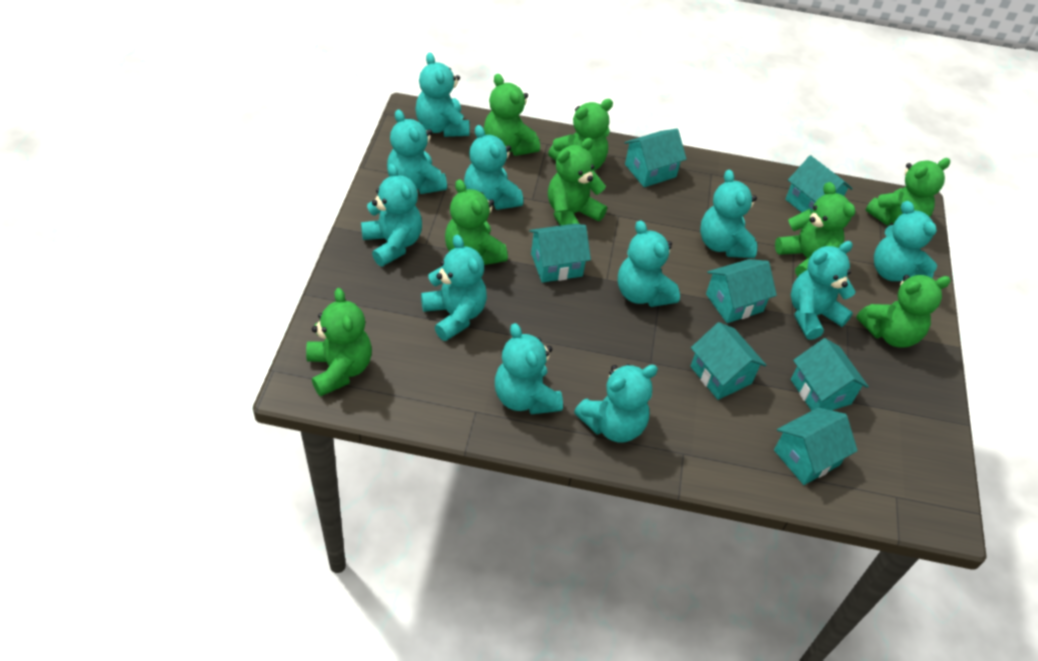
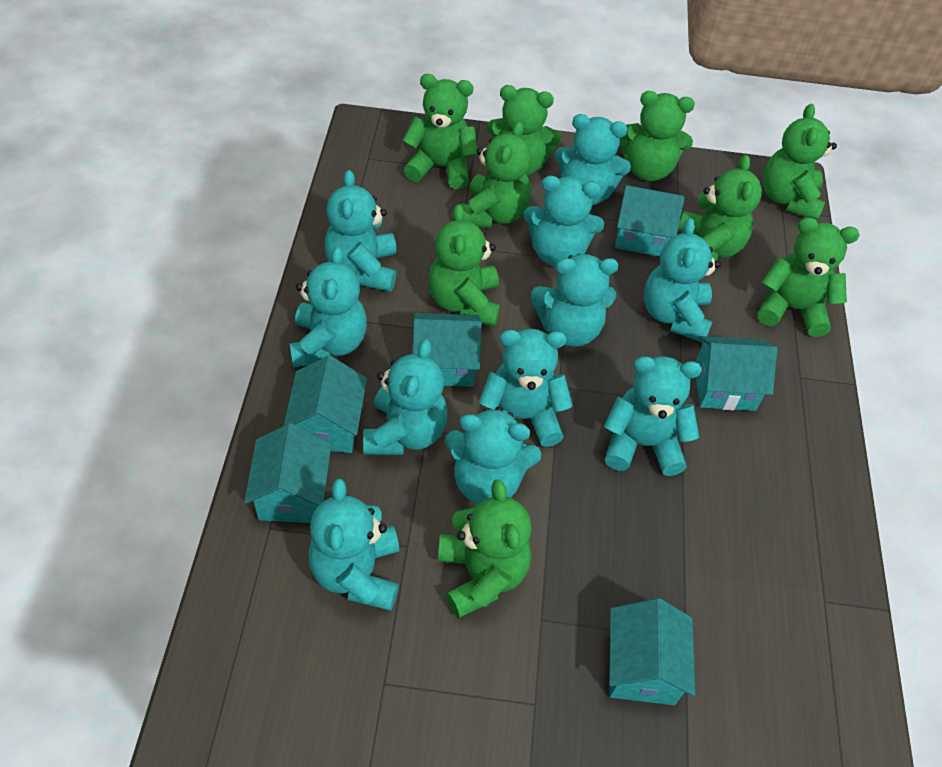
green teddy bear: 8 -> 9
turquoise house: 7 -> 6

